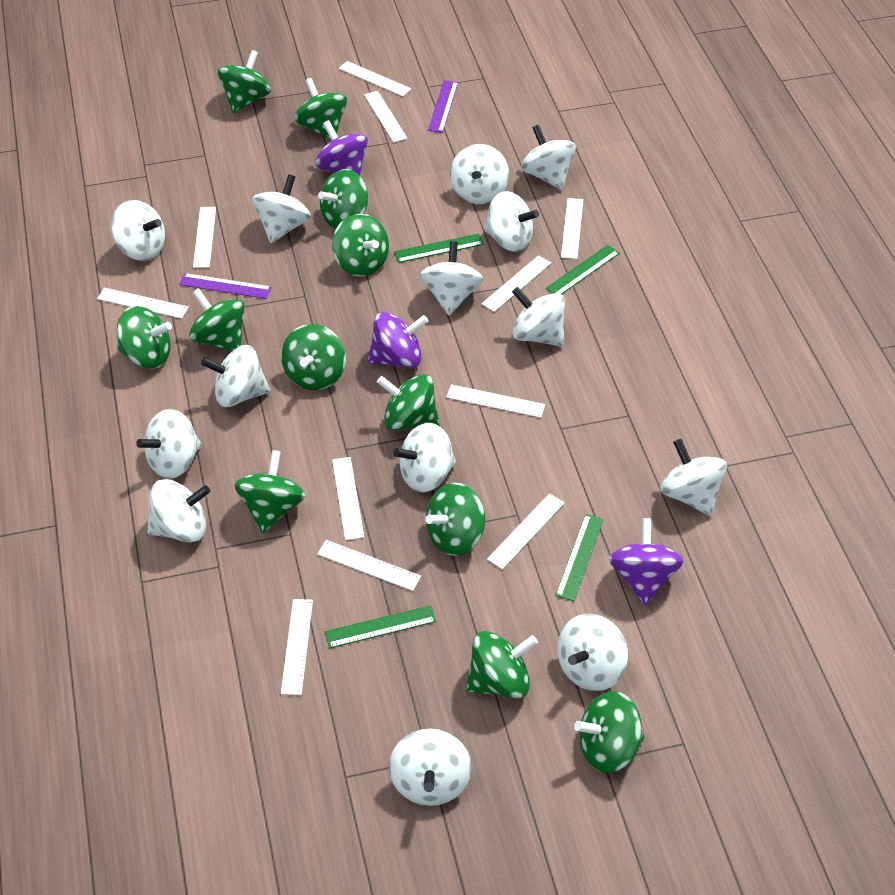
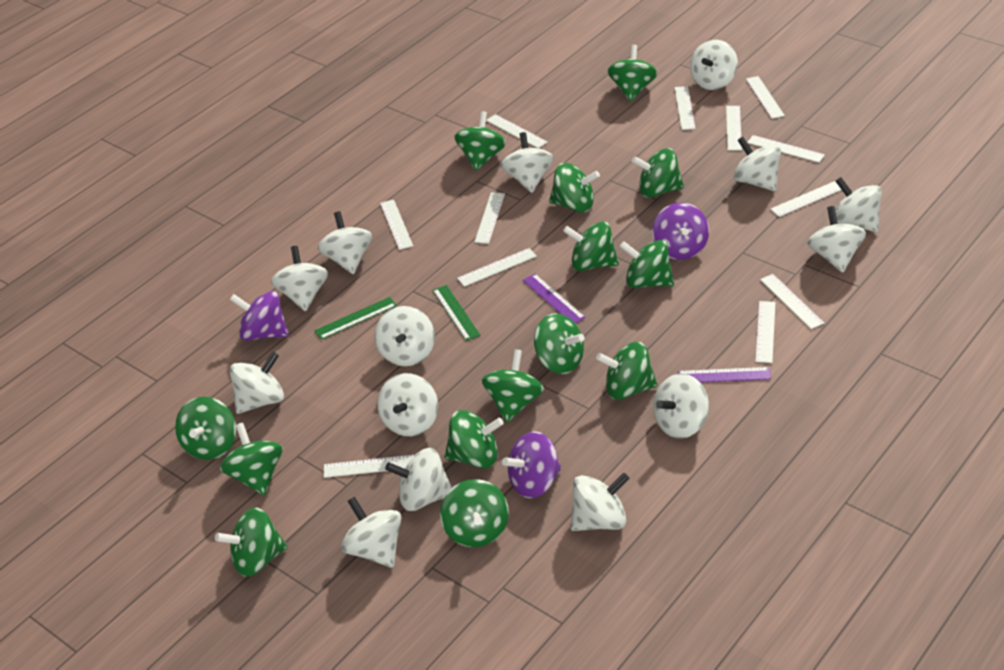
green ruler: 4 -> 2
green spinning top: 12 -> 14
white ruler: 11 -> 12

